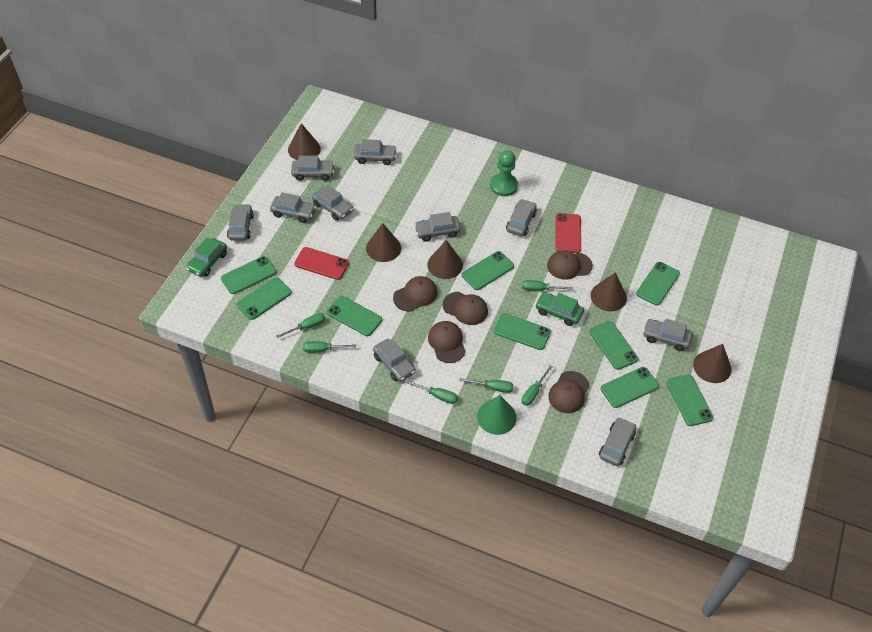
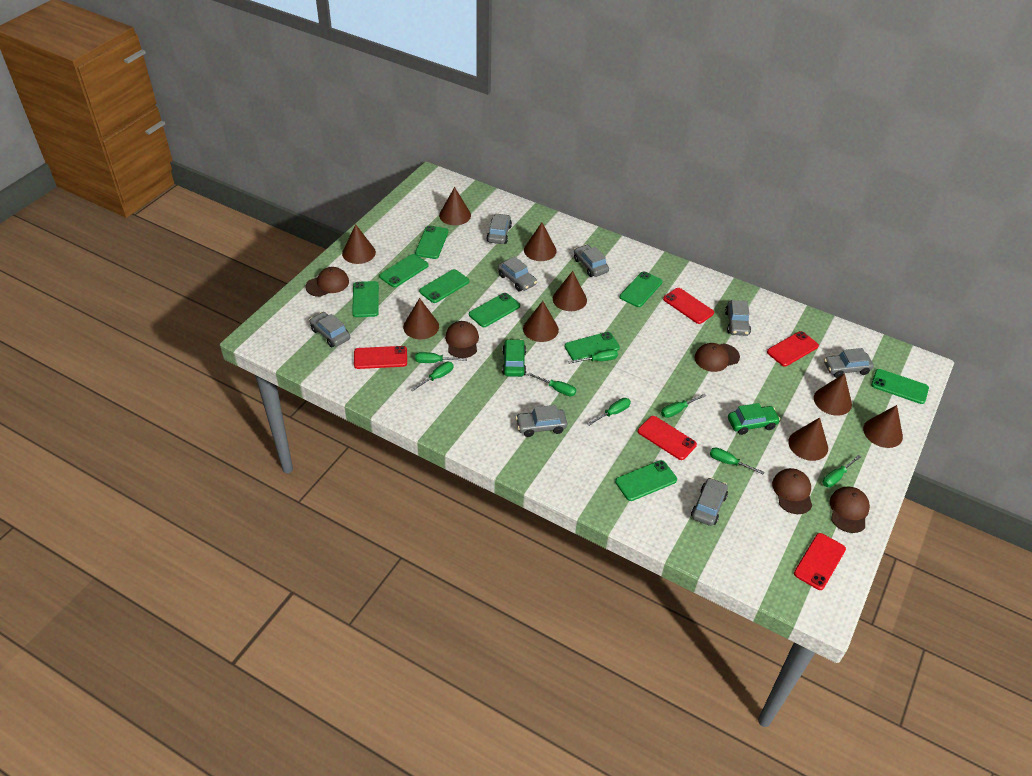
brown cone: 5 -> 9
green cone: 1 -> 0
green pawn: 1 -> 0
green screwdriver: 6 -> 8
grey car: 10 -> 8
red phone: 2 -> 5

